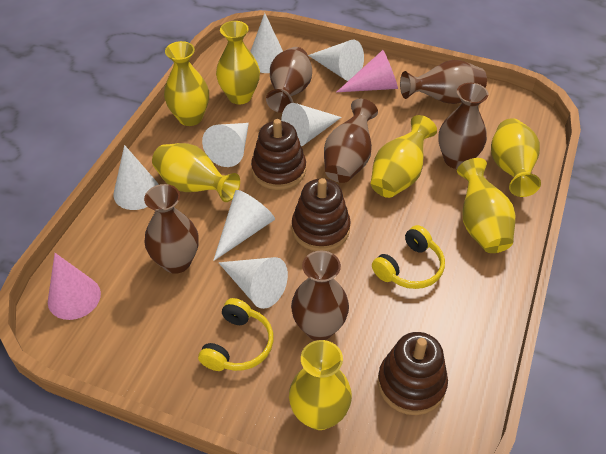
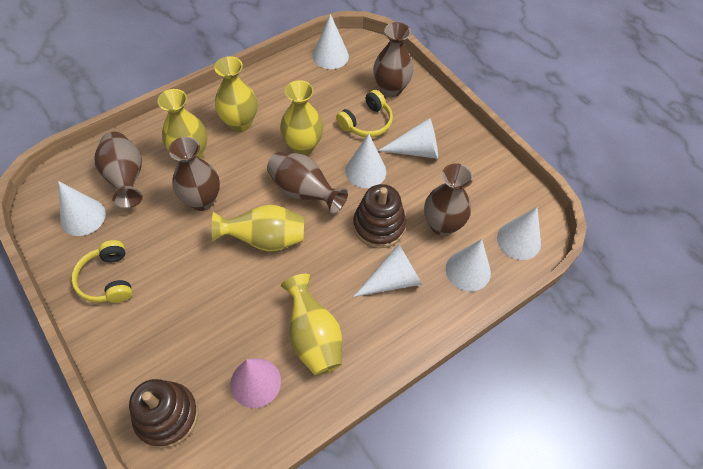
brown stacking toy: 3 -> 2
brown vase: 6 -> 5
pink cone: 2 -> 1
yellow vase: 7 -> 5

